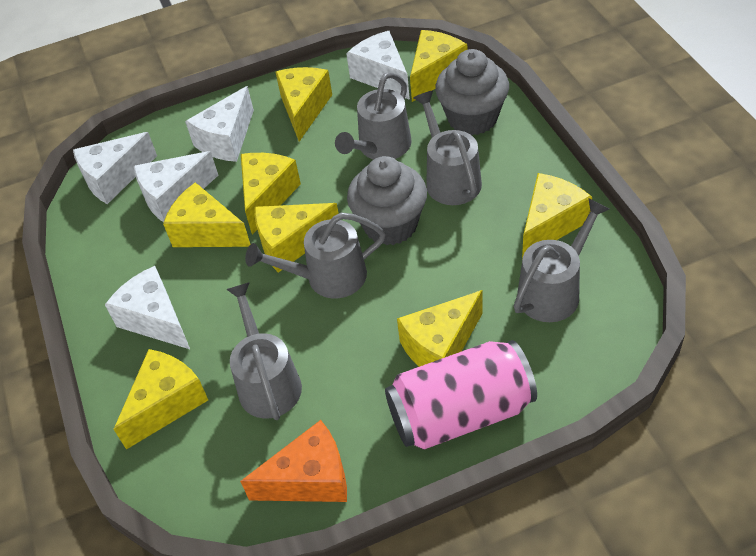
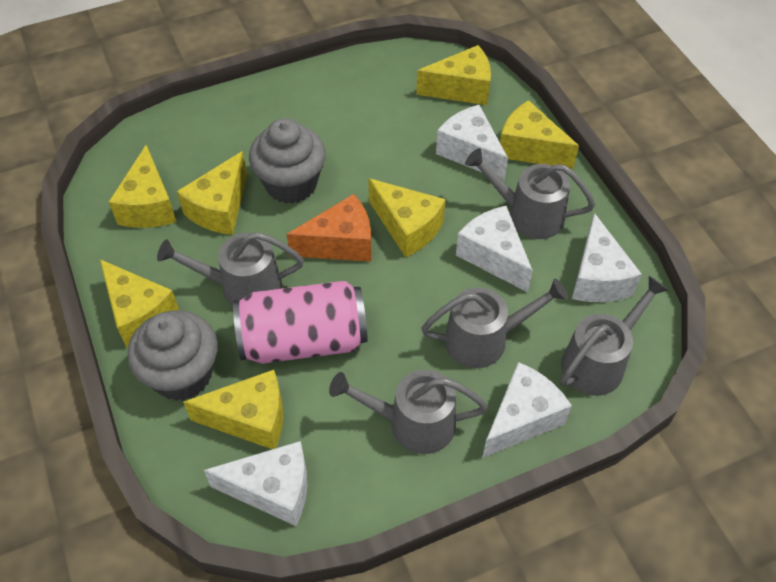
yellow cheese: 8 -> 7

